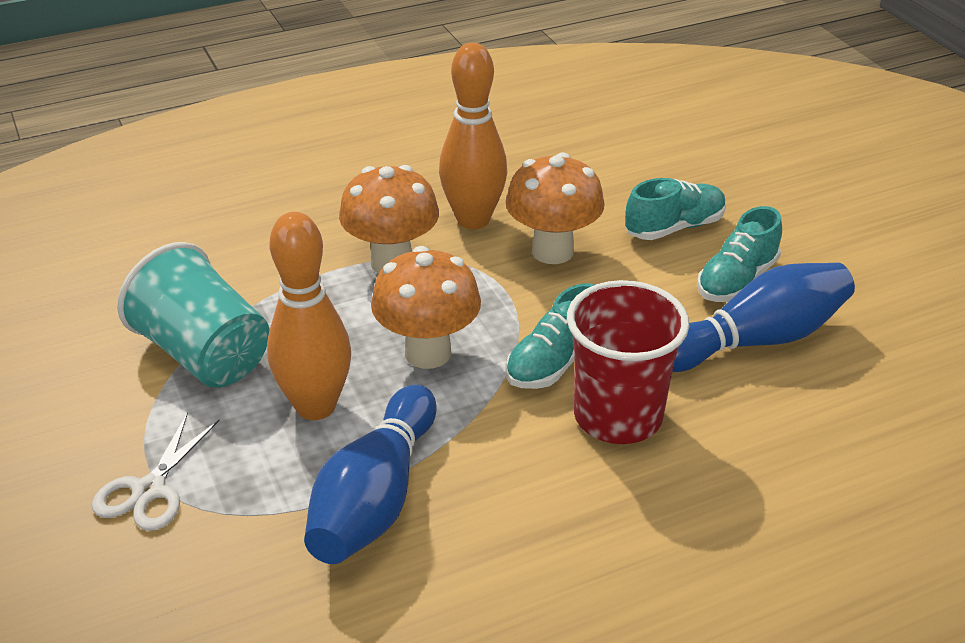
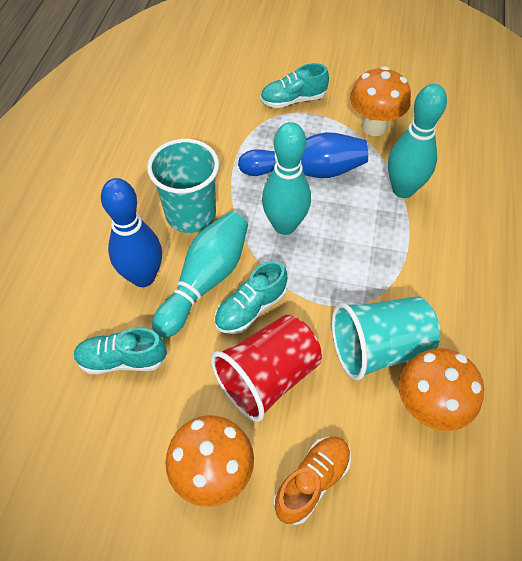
orange bowling pin: 2 -> 0
orange shoe: 0 -> 1
turquoise bowling pin: 0 -> 3
turquoise cup: 1 -> 2
white scissors: 1 -> 0

